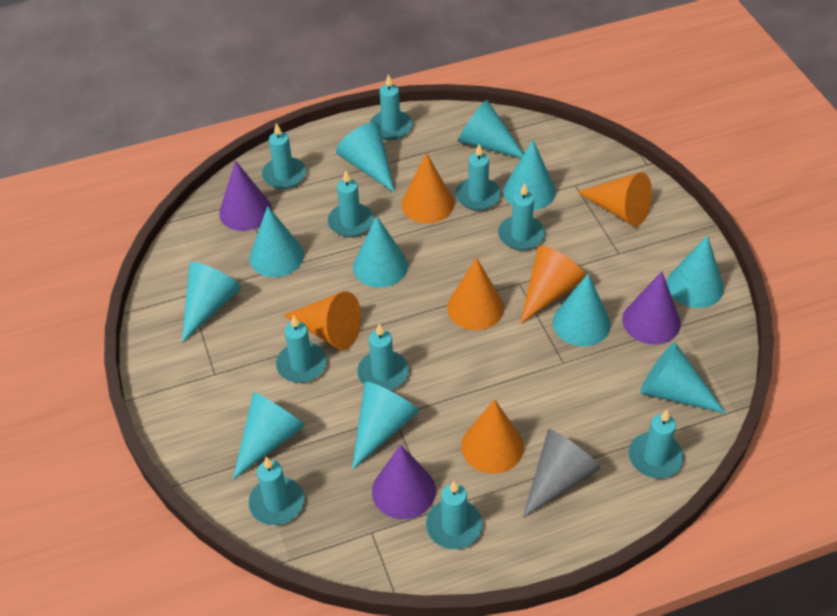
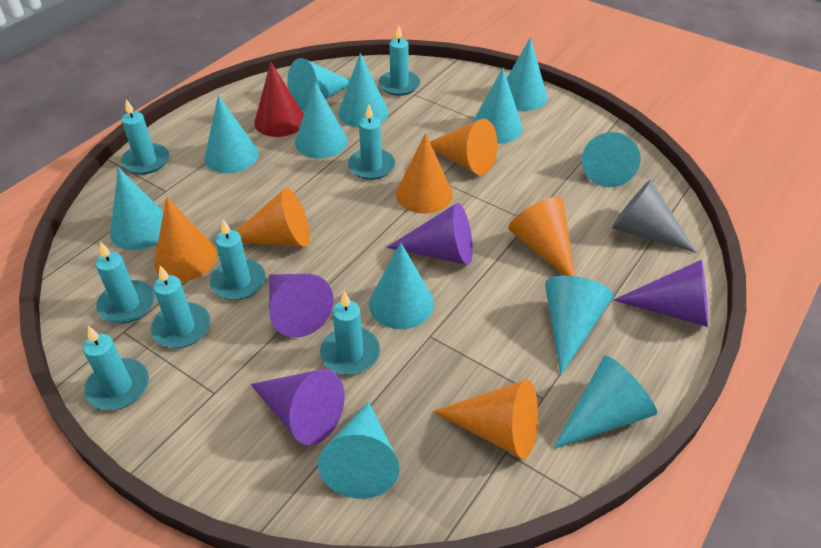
purple cone: 3 -> 4
red cone: 0 -> 1
turquoise candle: 10 -> 8
turquoise cone: 11 -> 12

